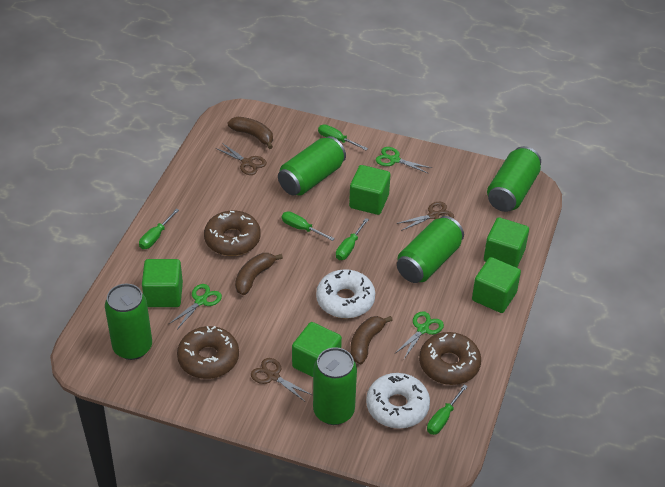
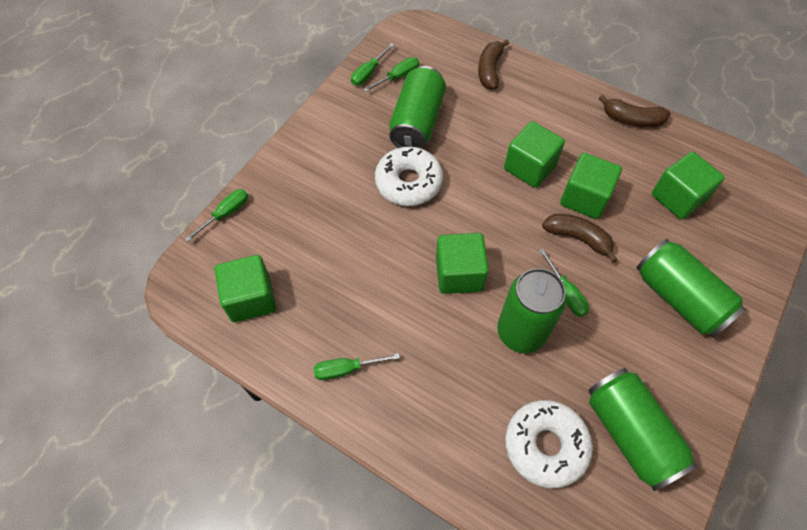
brown donut: 3 -> 0
brown scissors: 3 -> 0
green can: 5 -> 4
green scissors: 3 -> 0

